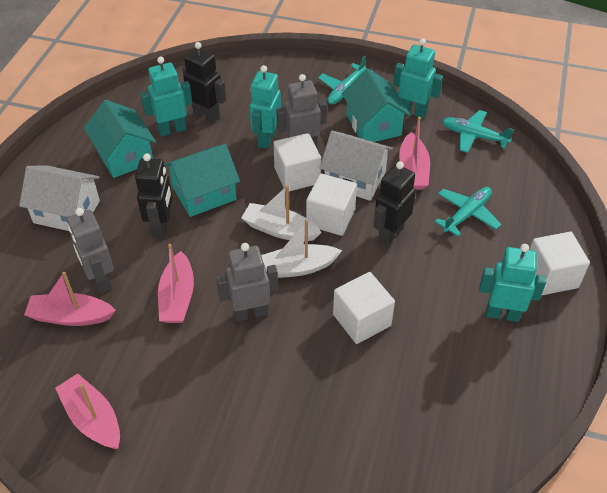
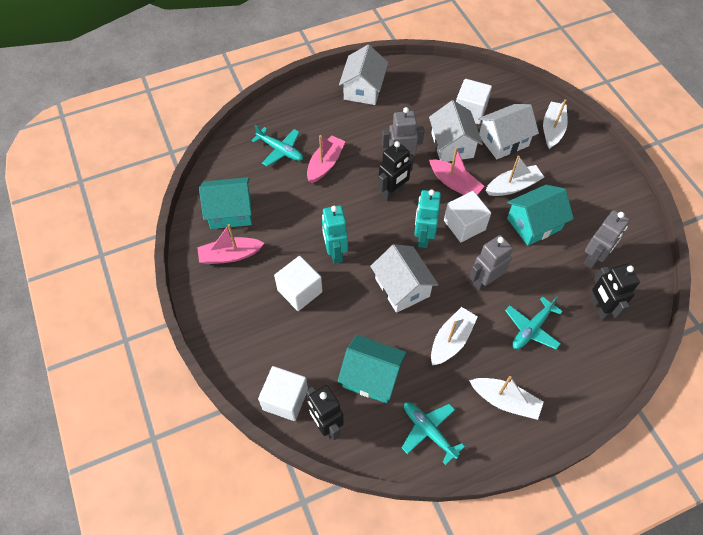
pink boat: 4 -> 3
turquoise robot: 4 -> 2
white boat: 2 -> 4
white house: 2 -> 4

